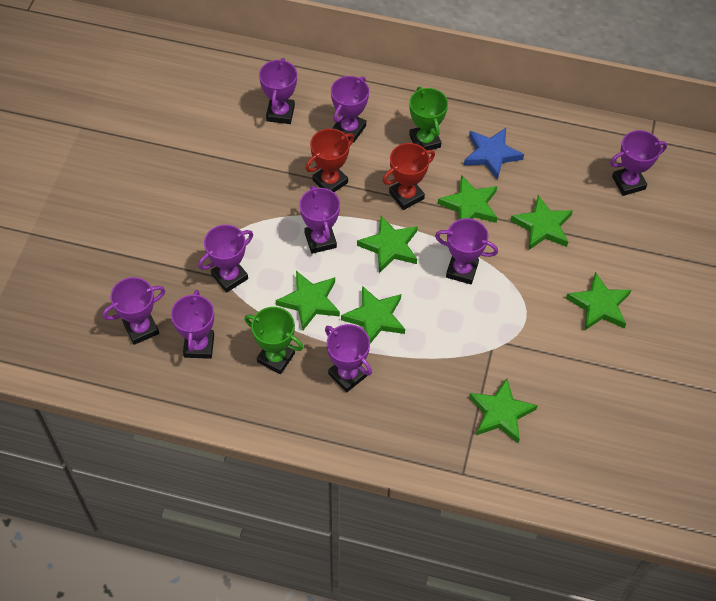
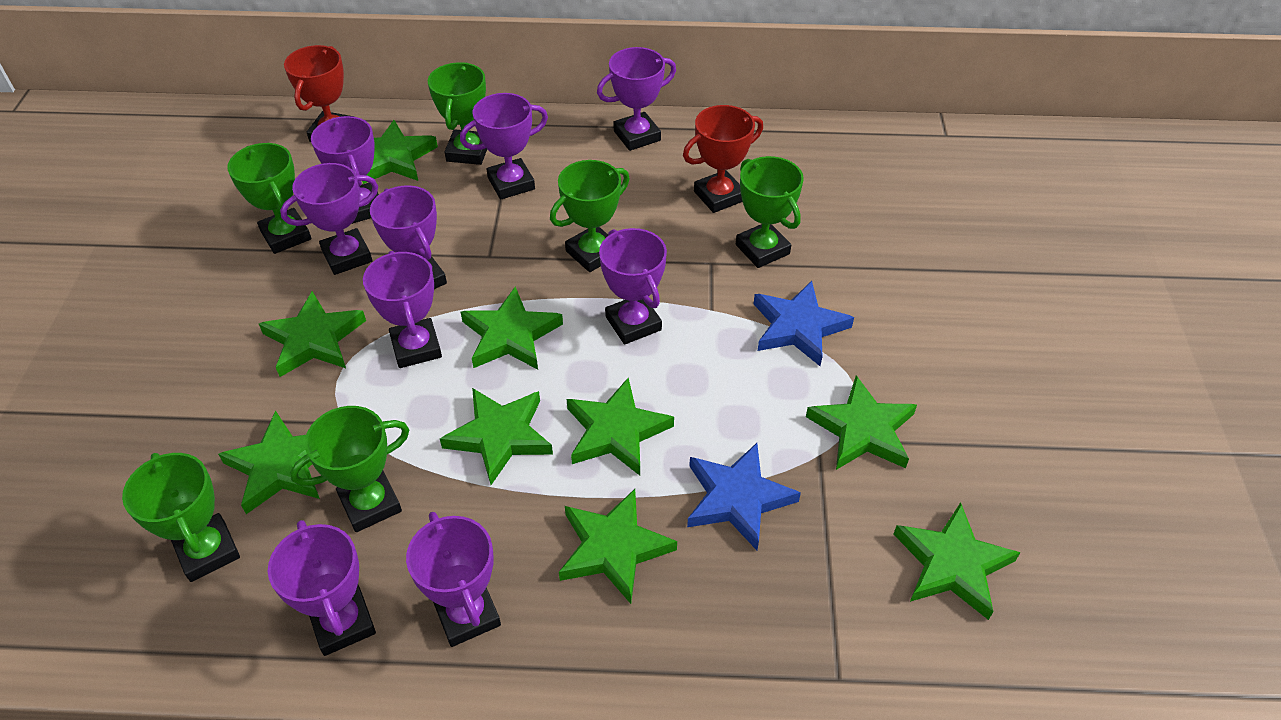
blue star: 1 -> 2
green star: 7 -> 9
green trophy: 2 -> 6

